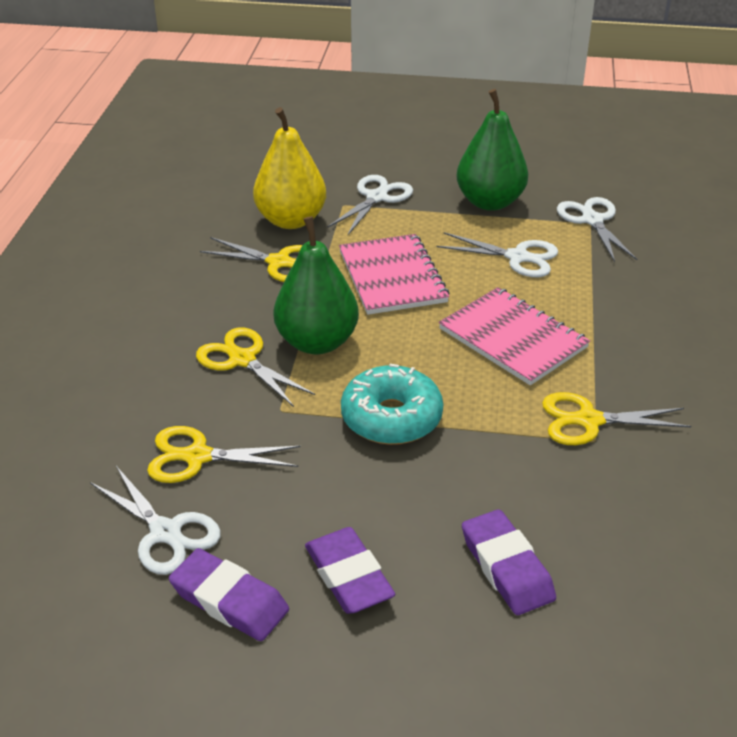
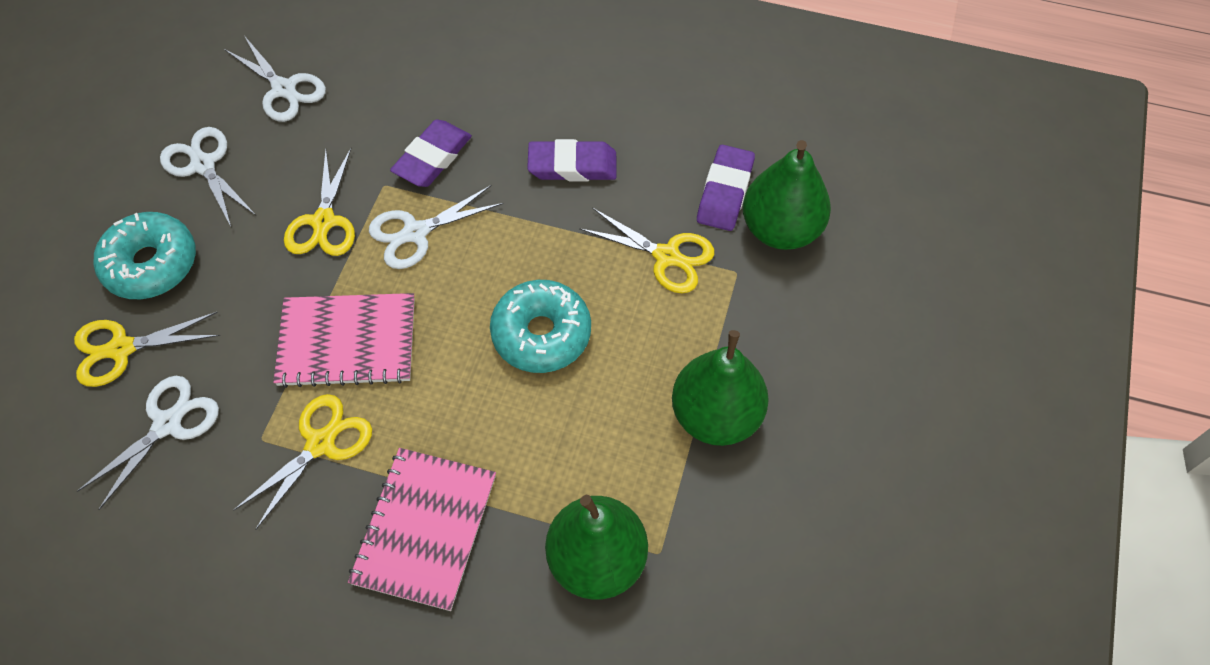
green pear: 2 -> 3
turquoise donut: 1 -> 2
yellow pear: 1 -> 0

